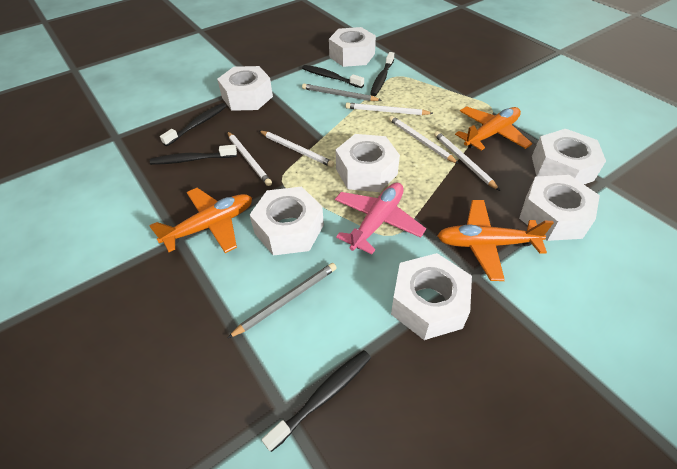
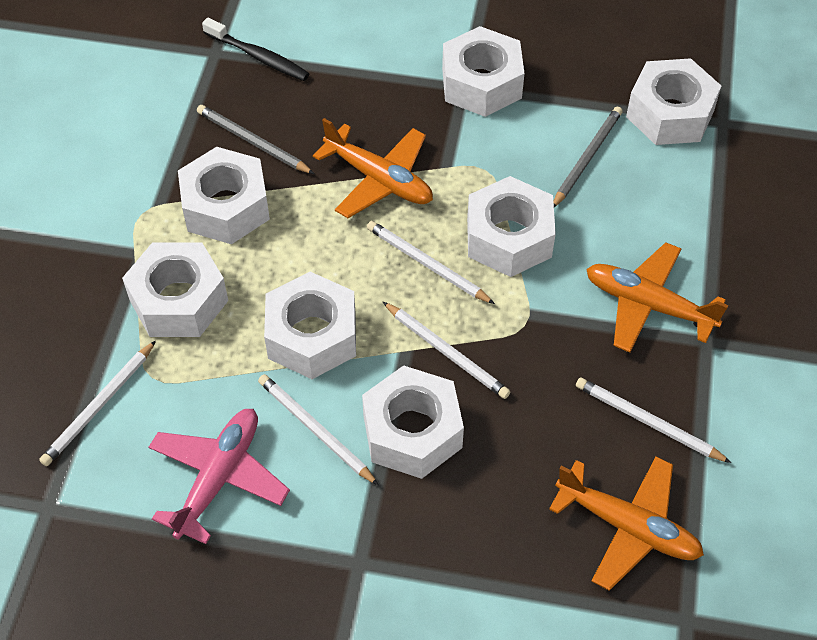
black toothbrush: 5 -> 1

